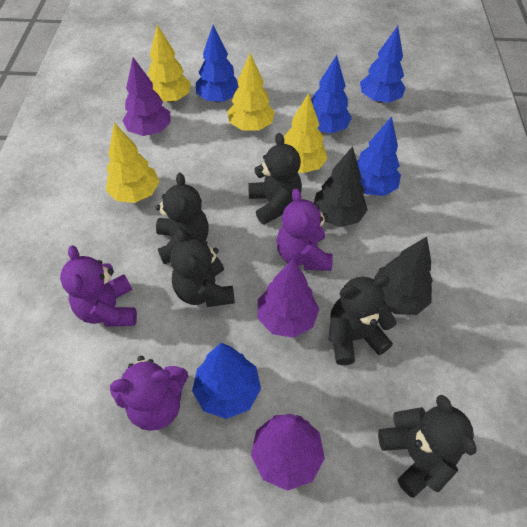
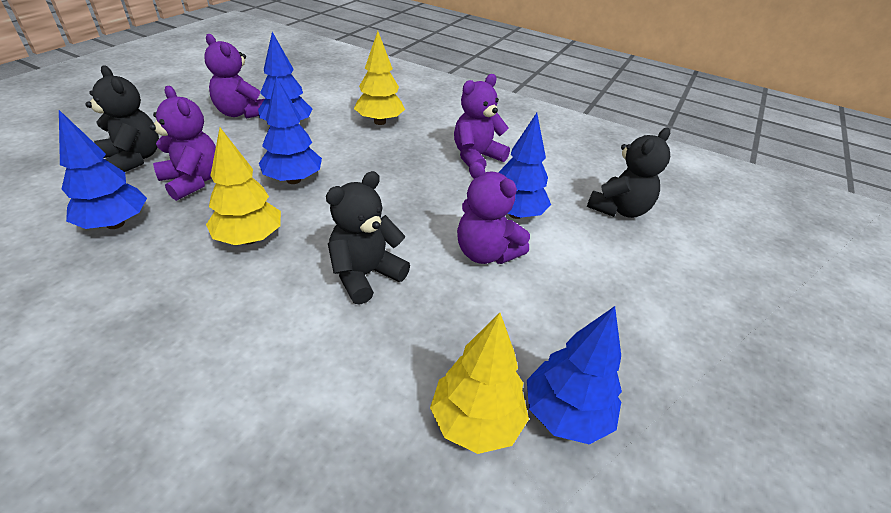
black teddy bear: 5 -> 3
black tree: 2 -> 0
purple teddy bear: 3 -> 4
purple tree: 3 -> 0
yellow tree: 4 -> 3

